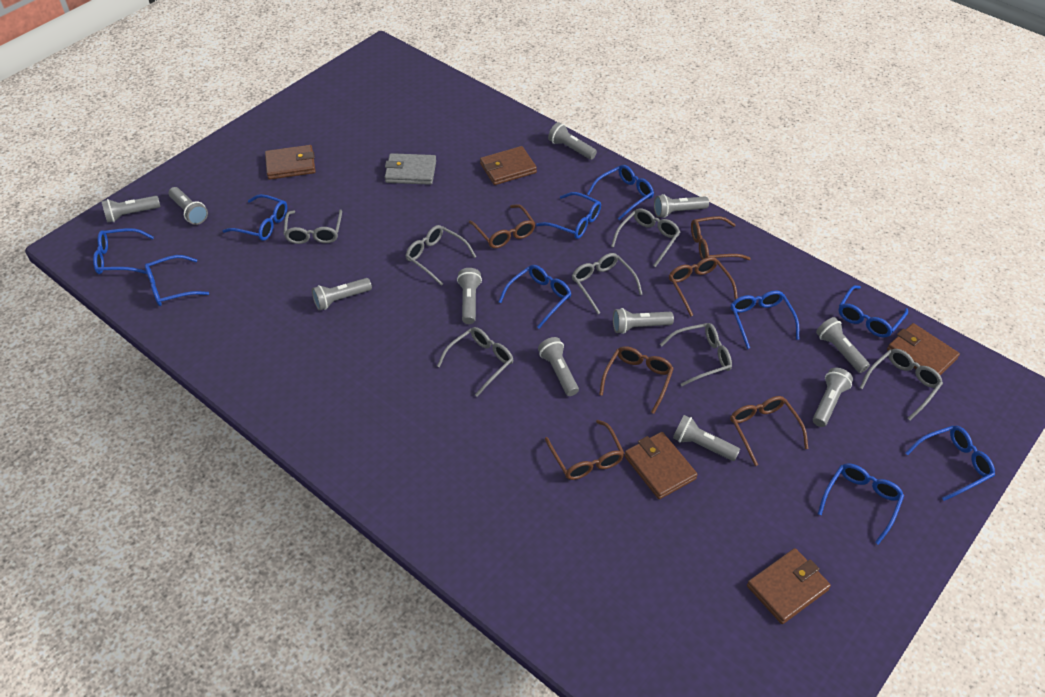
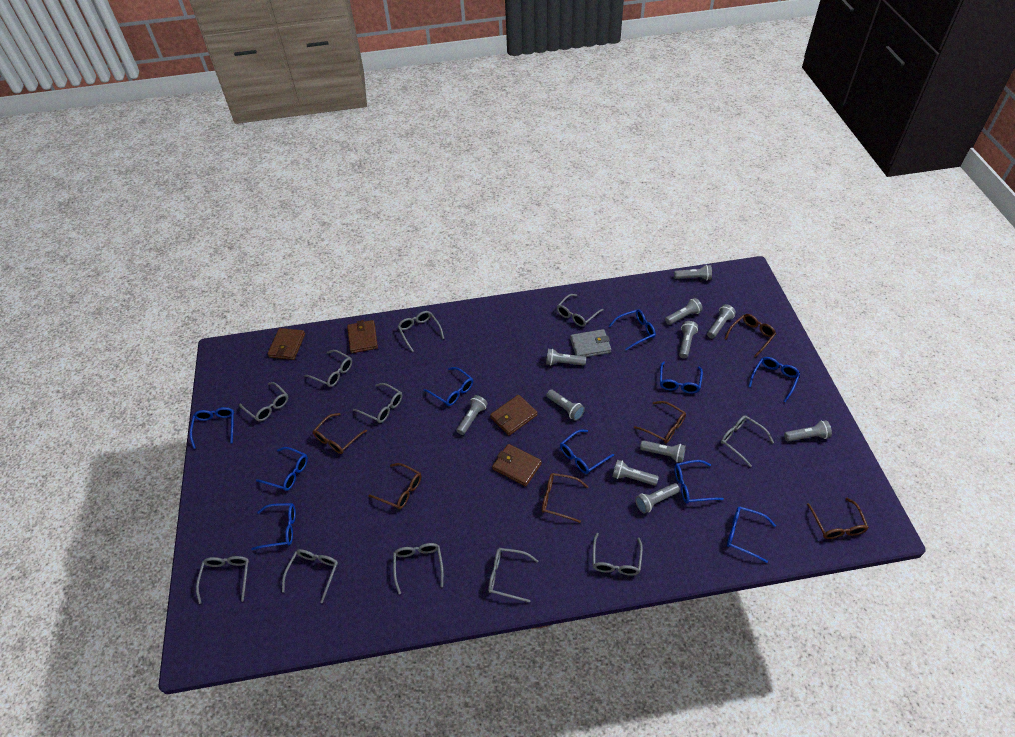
brown wallet: 5 -> 4
grey glasses: 7 -> 11

